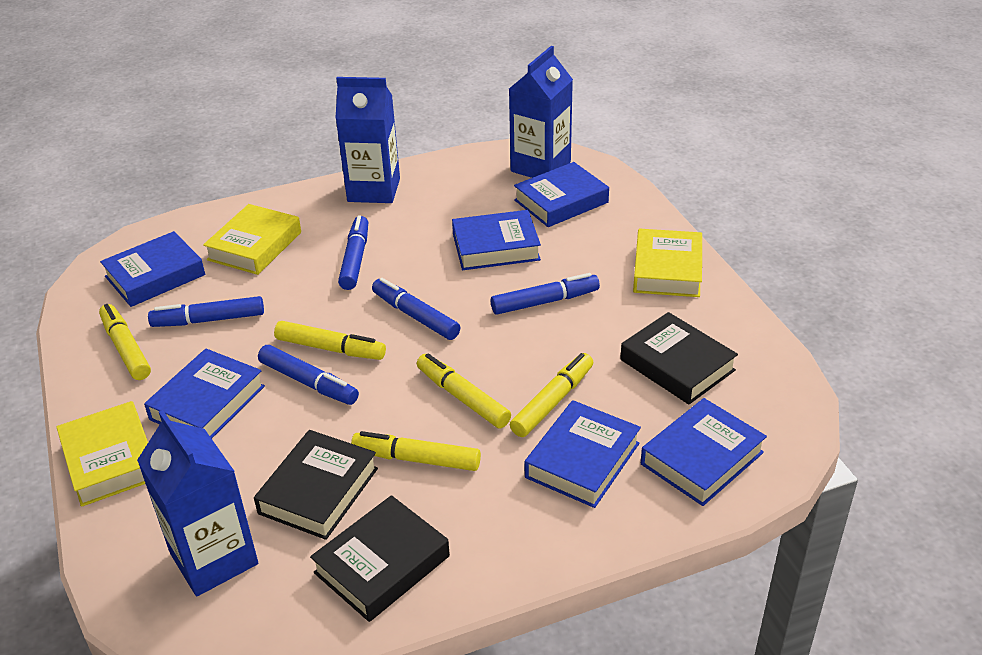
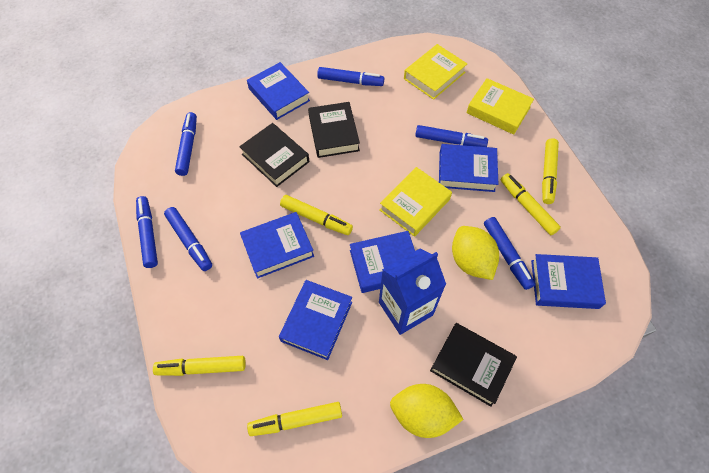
blue carton: 3 -> 1
blue marker: 5 -> 6
yellow lemon: 0 -> 2

